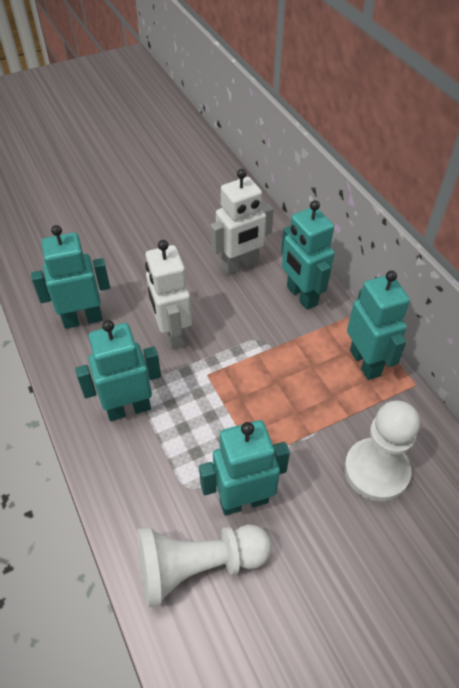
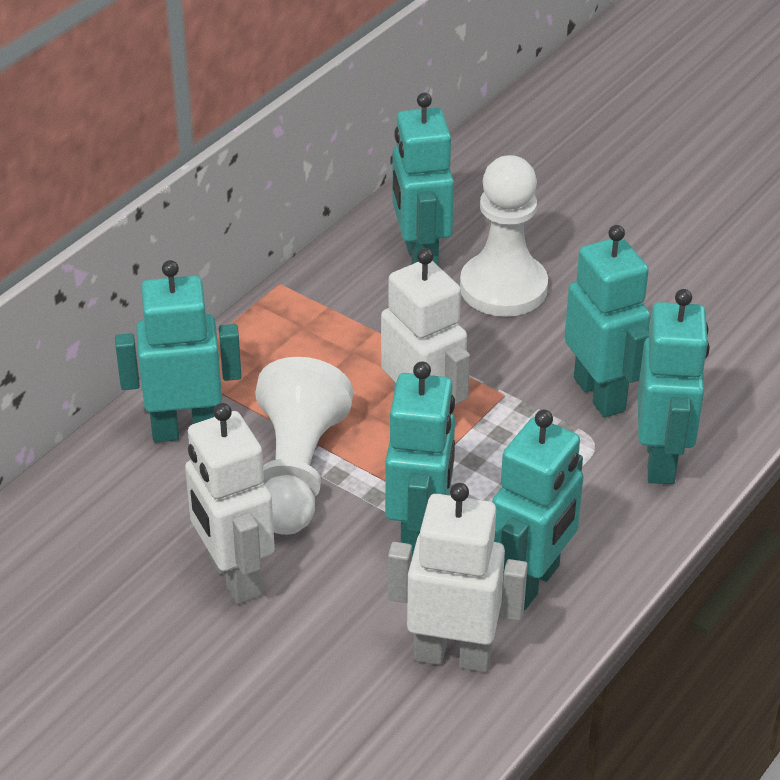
turquoise robot: 5 -> 6
white robot: 2 -> 3

